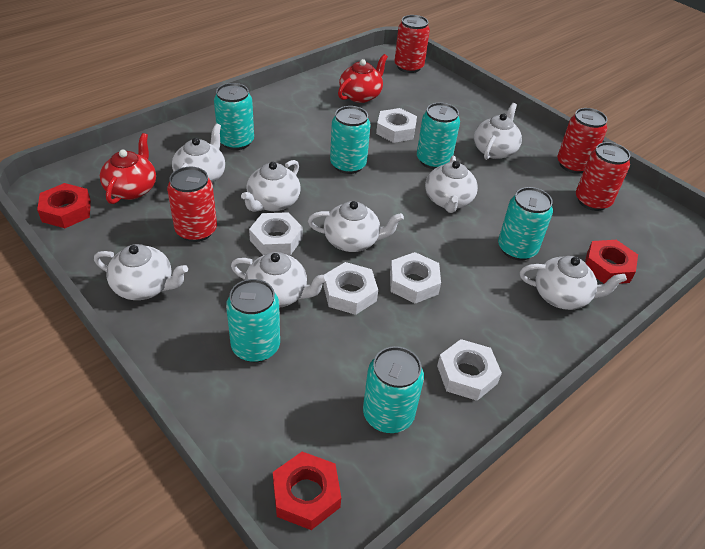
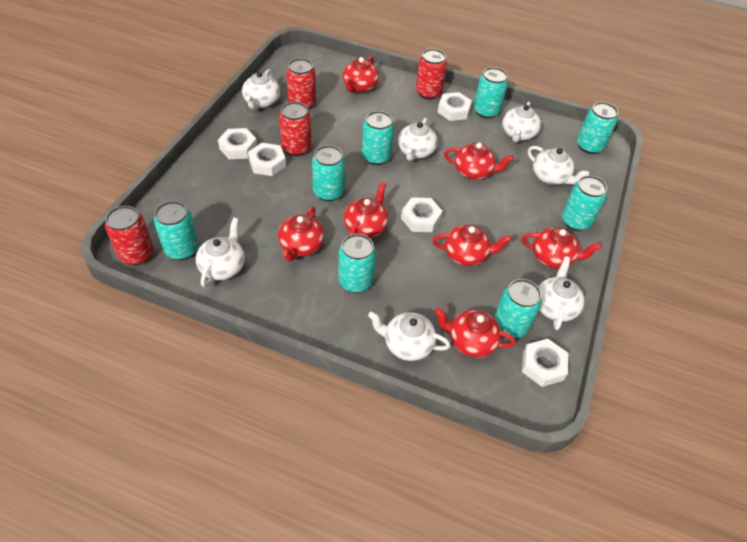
red nut: 3 -> 0
red teapot: 2 -> 7
turquoise can: 6 -> 8
white teapot: 8 -> 7

